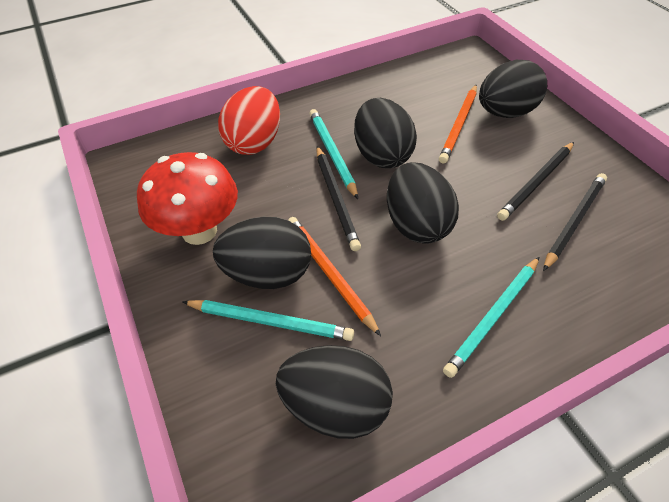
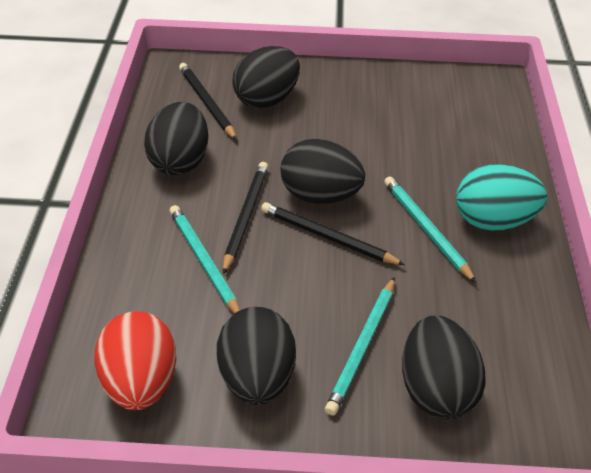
orange pencil: 2 -> 0
red mushroom: 1 -> 0
turquoise egg: 0 -> 1

